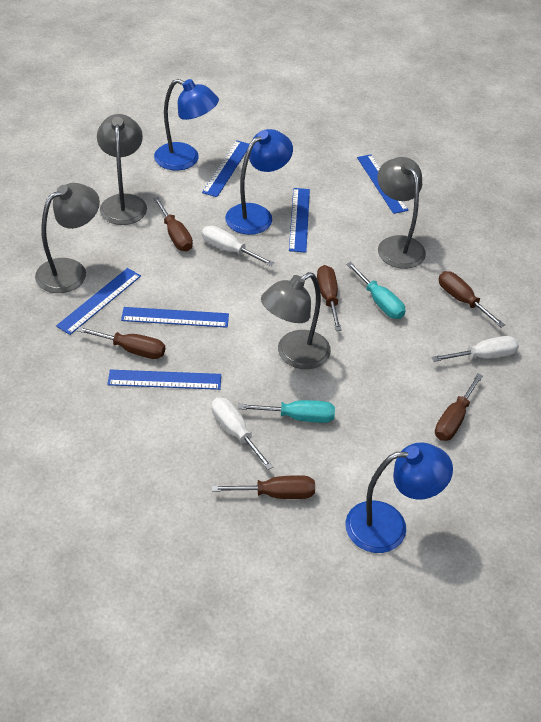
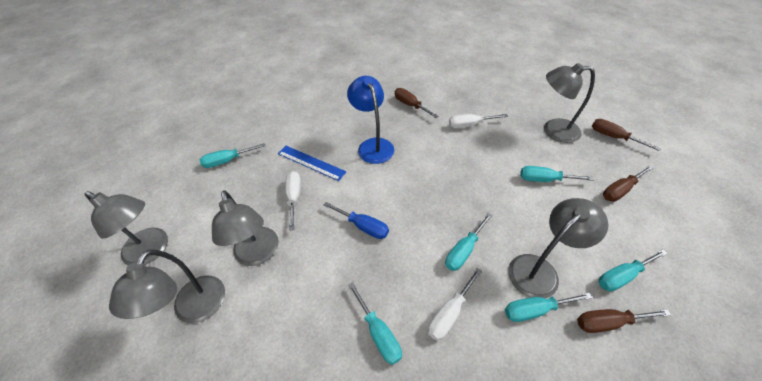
blue lamp: 3 -> 1
blue ruler: 6 -> 1
blue screwdriver: 0 -> 1
brown screwdriver: 6 -> 4
grey lamp: 4 -> 5
turquoise screwdriver: 2 -> 6

